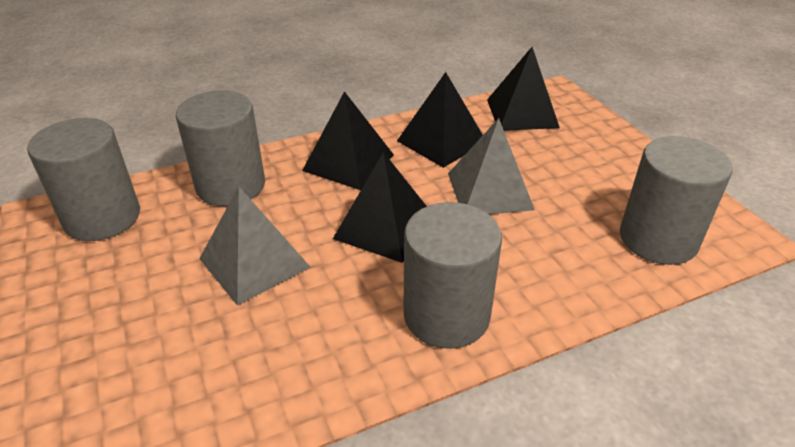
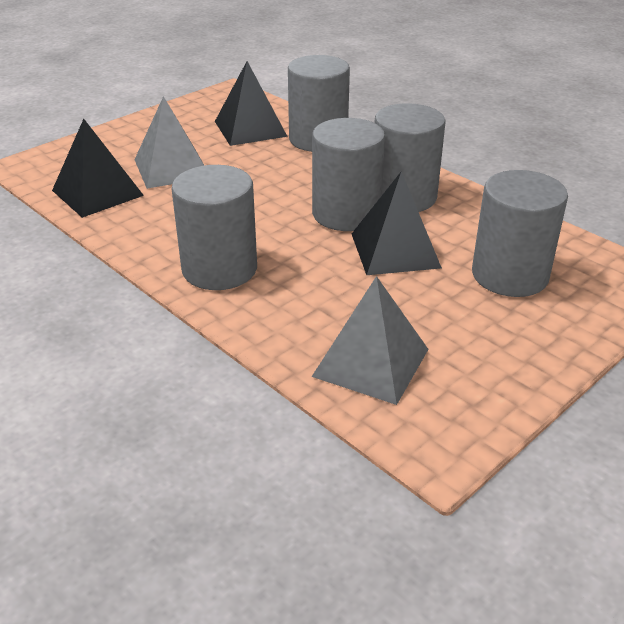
black pyramid: 4 -> 3
grey cylinder: 4 -> 5

